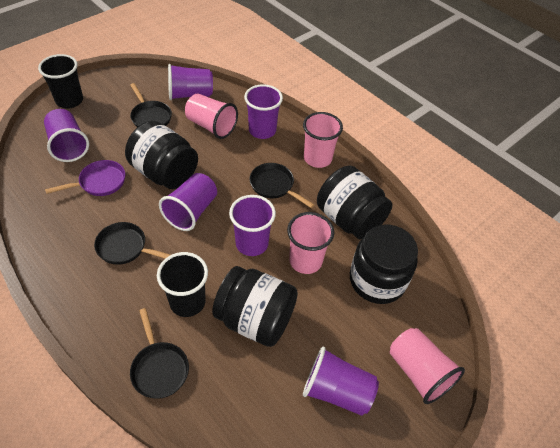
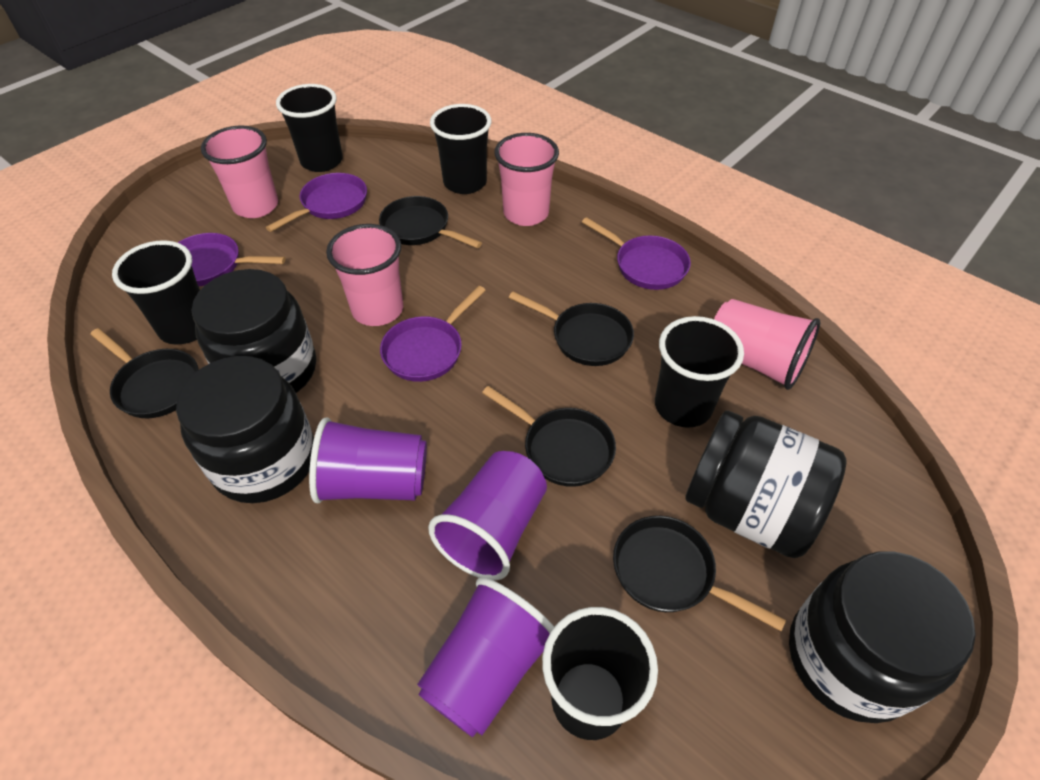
black cup: 2 -> 5
black pan: 4 -> 5
purple cup: 6 -> 3
purple pan: 1 -> 4

